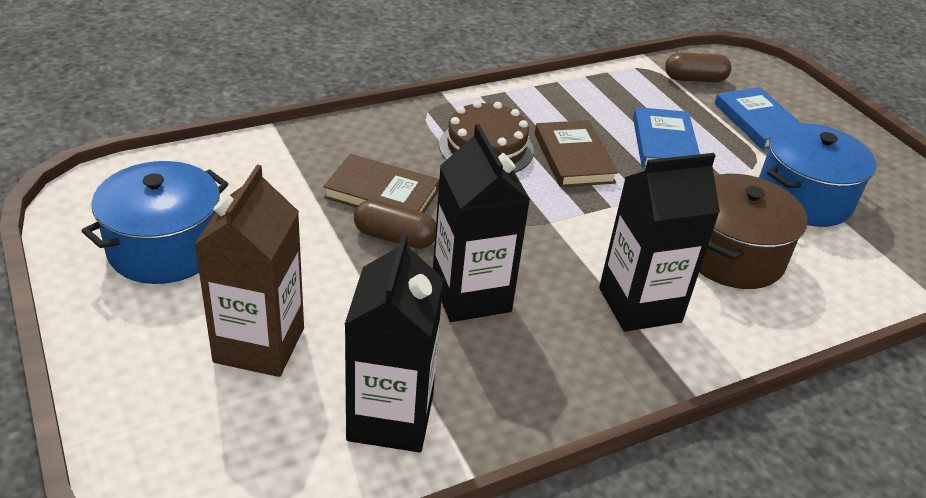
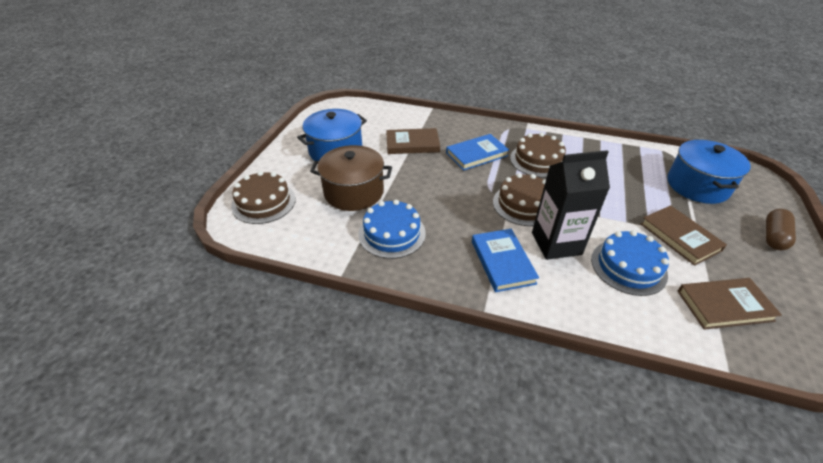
black carton: 3 -> 1
blue cake: 0 -> 2
brown book: 2 -> 3
brown cake: 1 -> 3
brown capsule: 2 -> 1
brown carton: 1 -> 0

